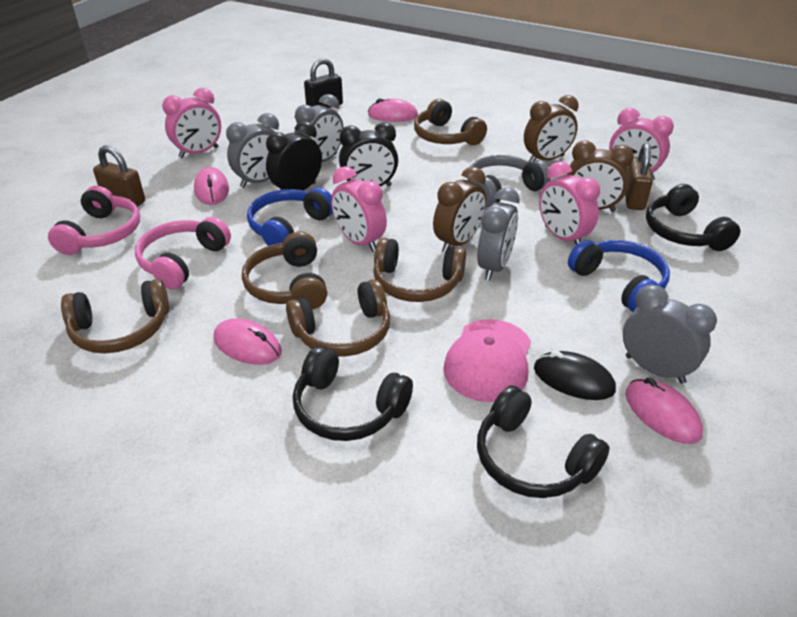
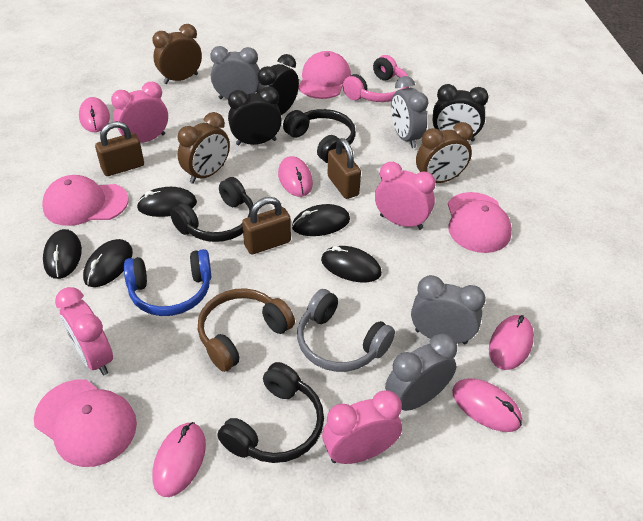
black clock: 2 -> 3
black mouse: 1 -> 5
black padlock: 1 -> 0
blue headphones: 2 -> 1
brown headphones: 5 -> 1
brown padlock: 2 -> 3
pink cap: 1 -> 4
pink headphones: 2 -> 1
pink mouse: 4 -> 5

